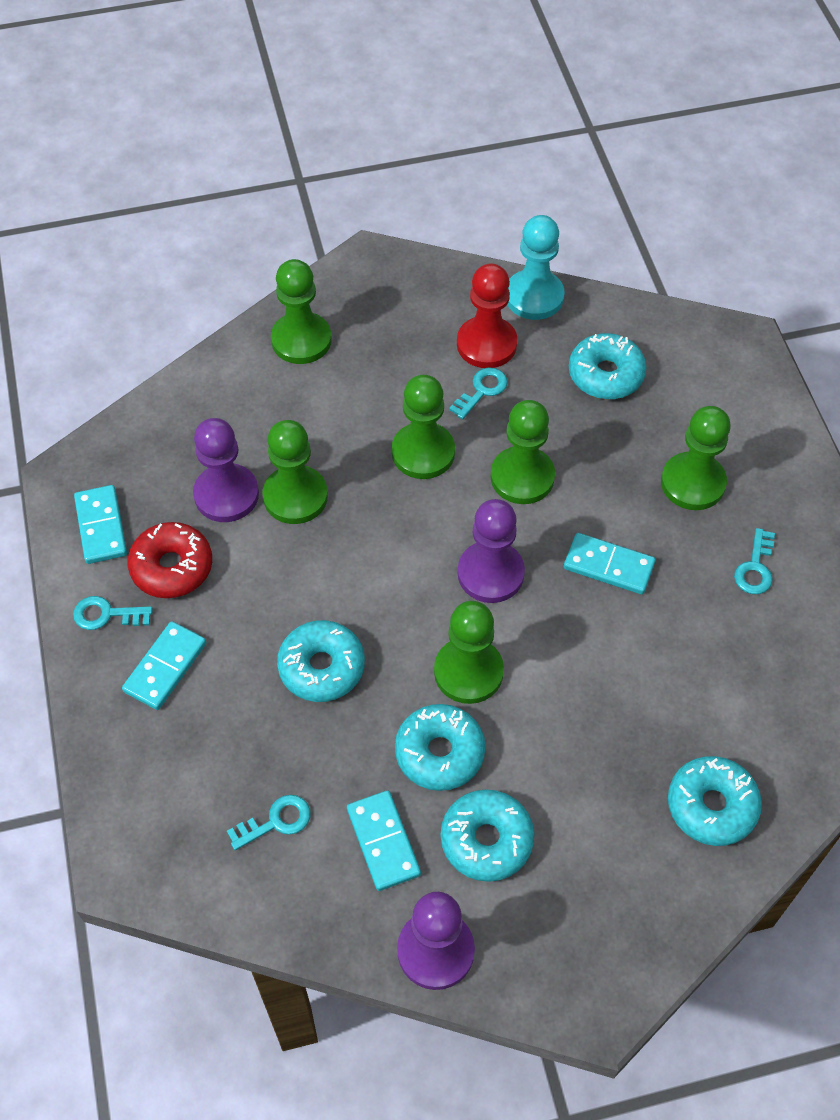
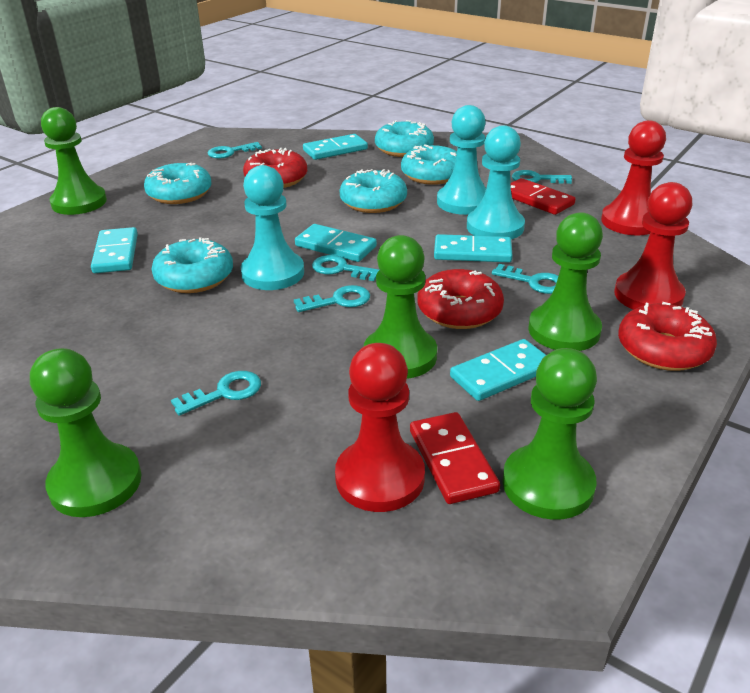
green pawn: 6 -> 5
purple pawn: 3 -> 0
red domino: 0 -> 2
red donut: 1 -> 3
red pawn: 1 -> 3
turquoise domino: 4 -> 5
turquoise key: 4 -> 6
turquoise pawn: 1 -> 3

